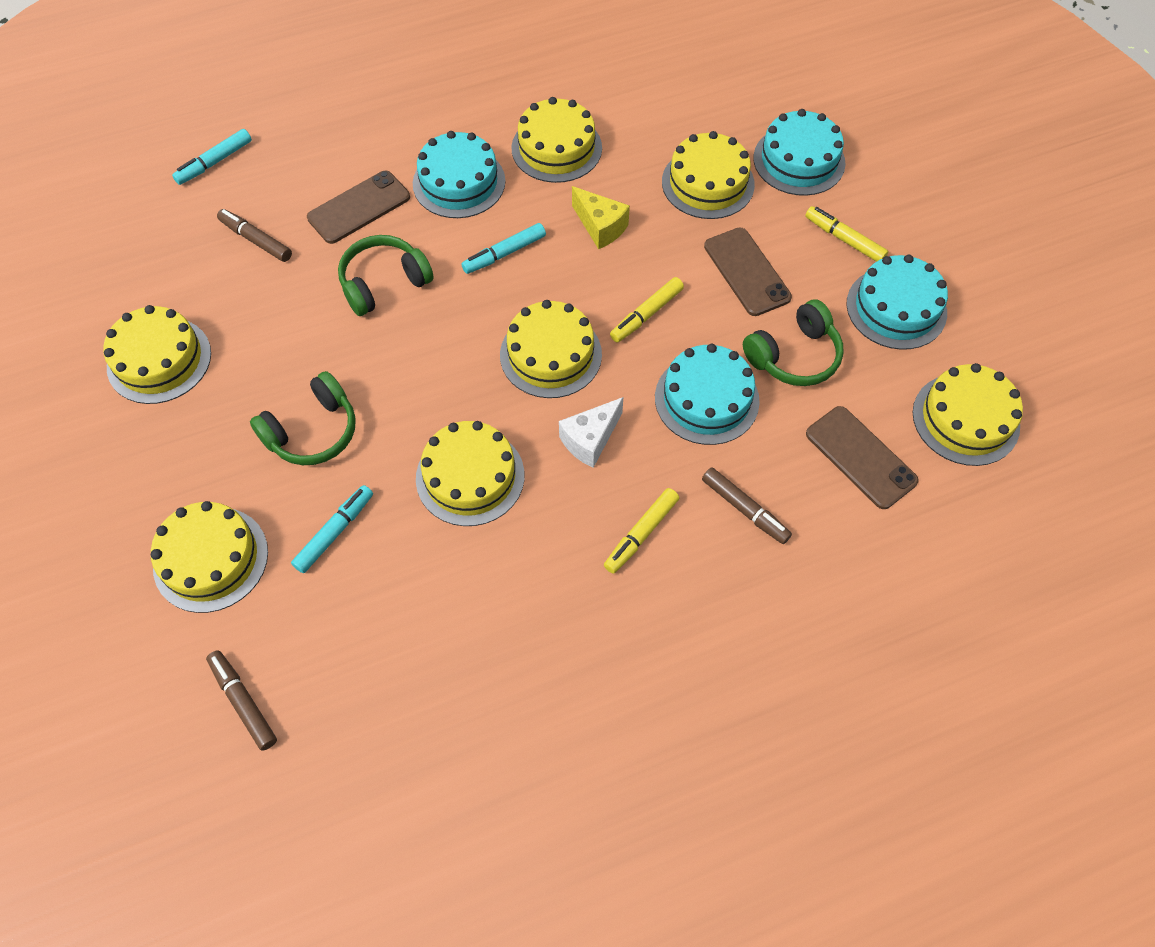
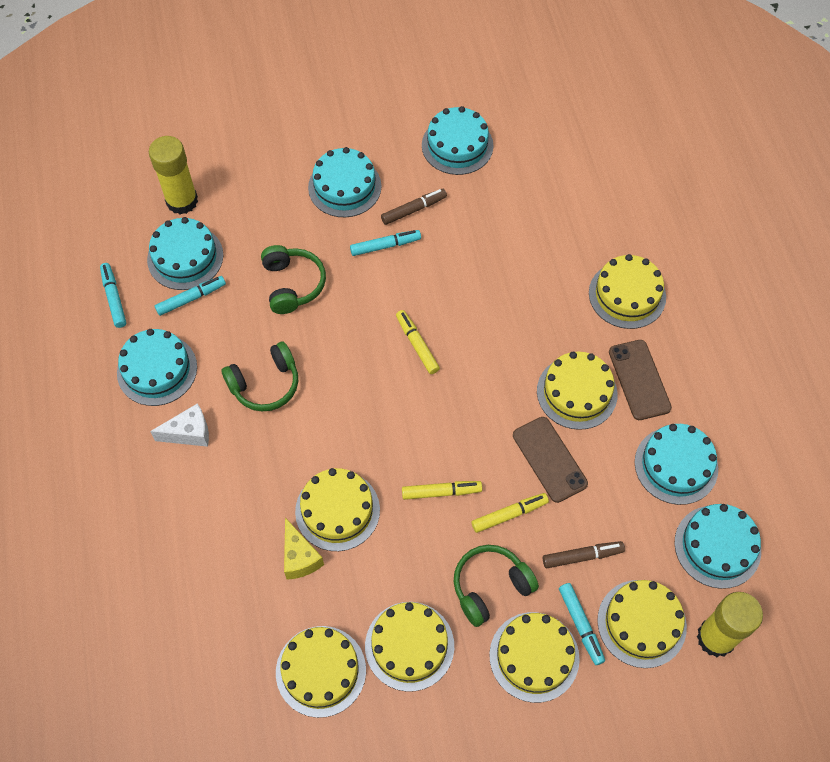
brown marker: 3 -> 2
brown phone: 3 -> 2
turquoise cake: 4 -> 6
turquoise marker: 3 -> 4
yellow glue stick: 0 -> 2

